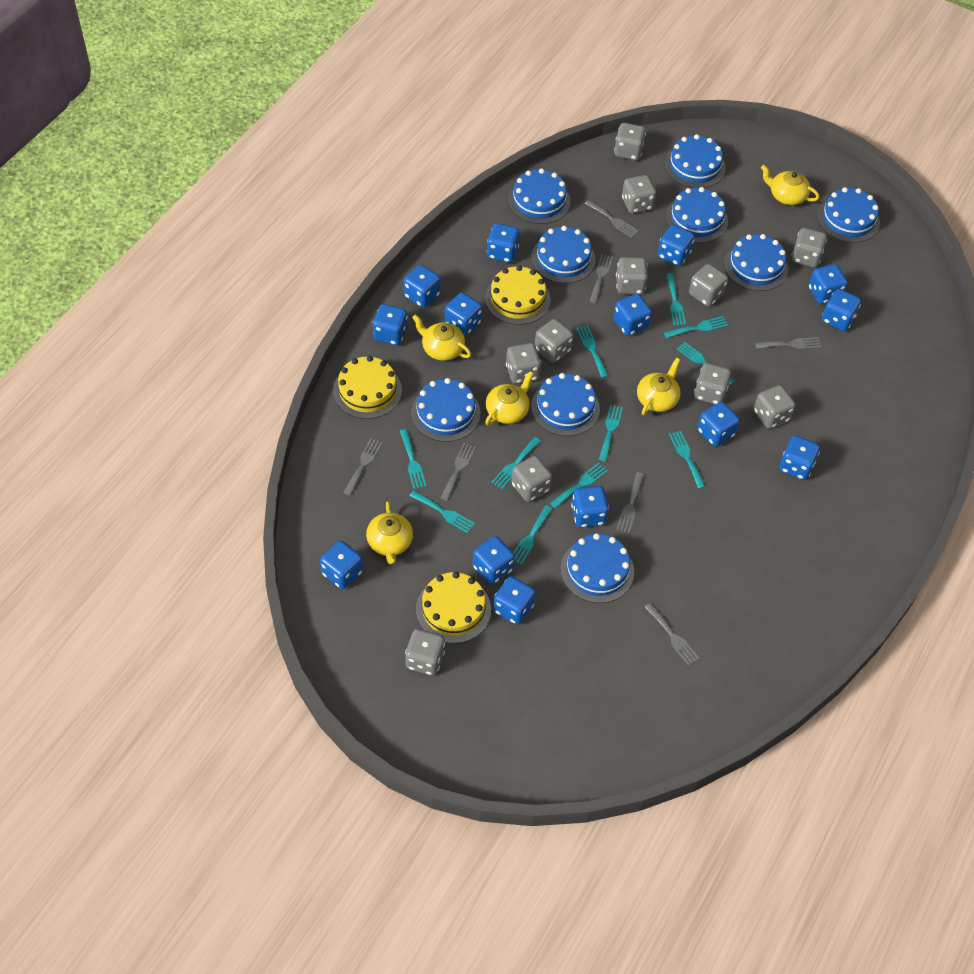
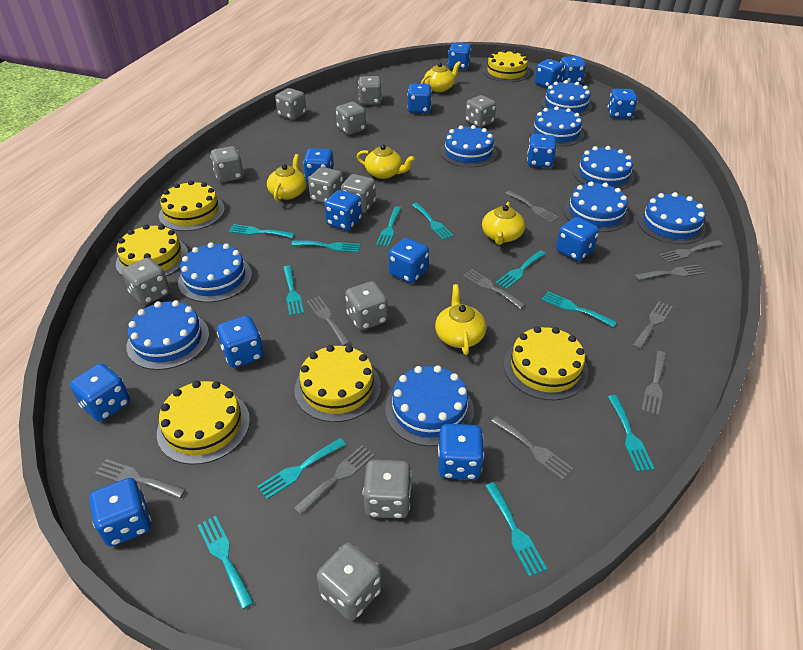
grey fork: 7 -> 10
yellow cake: 3 -> 6

